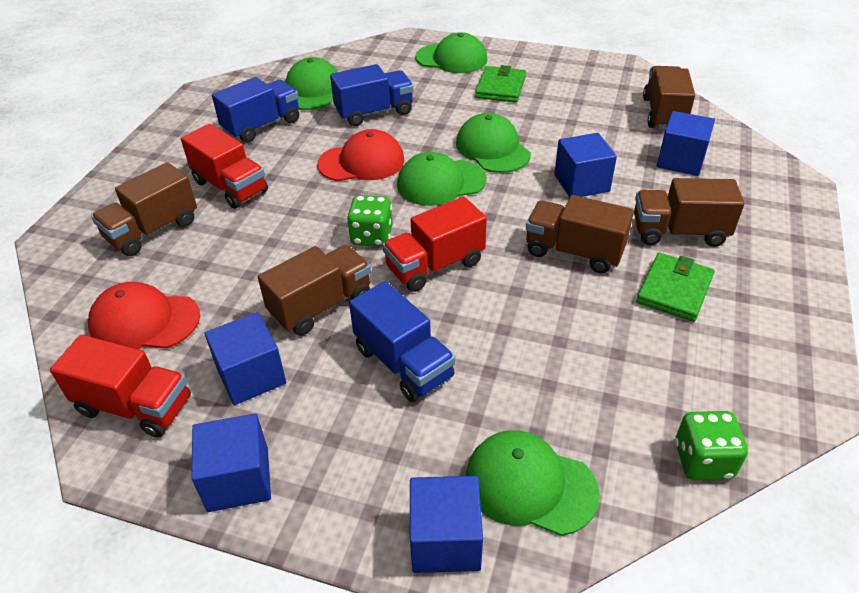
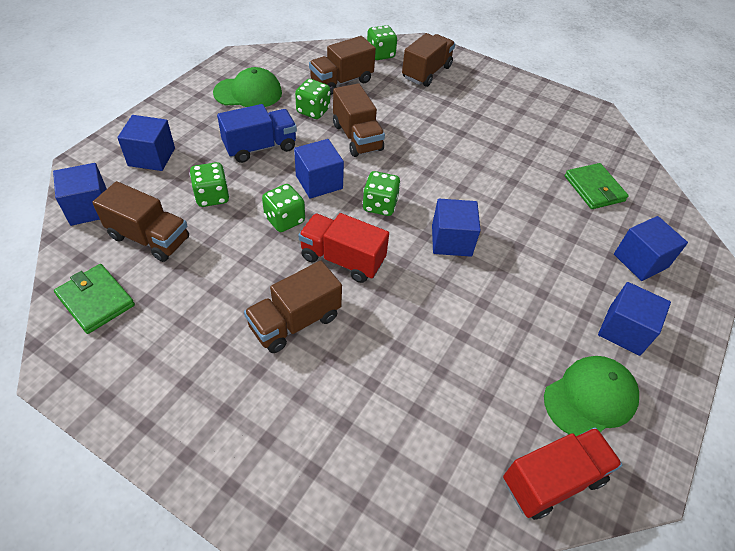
blue cube: 5 -> 6
blue truck: 3 -> 1
green cap: 5 -> 2
green dice: 2 -> 5
red cap: 2 -> 0
red truck: 3 -> 2

